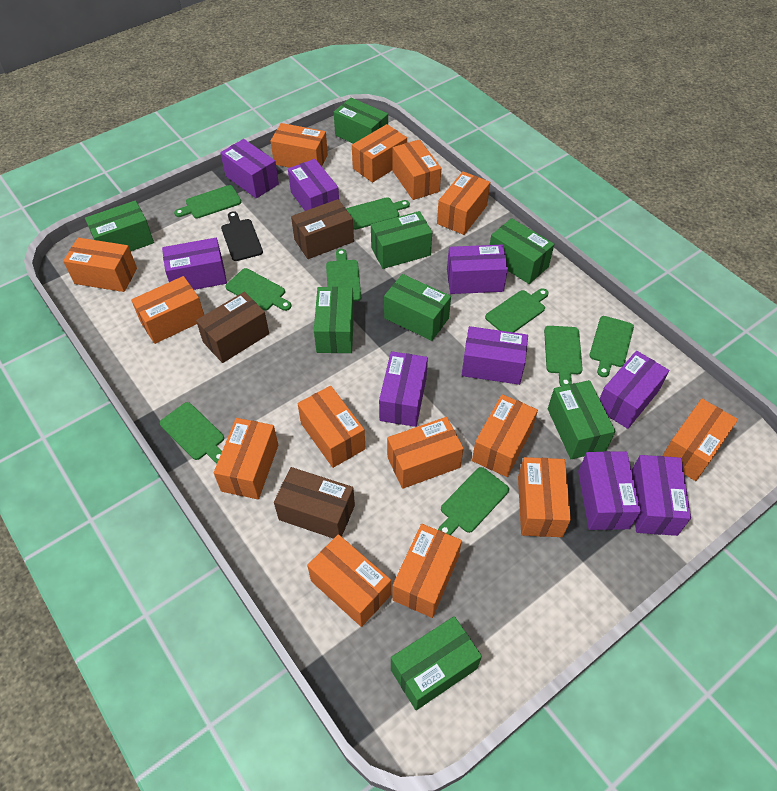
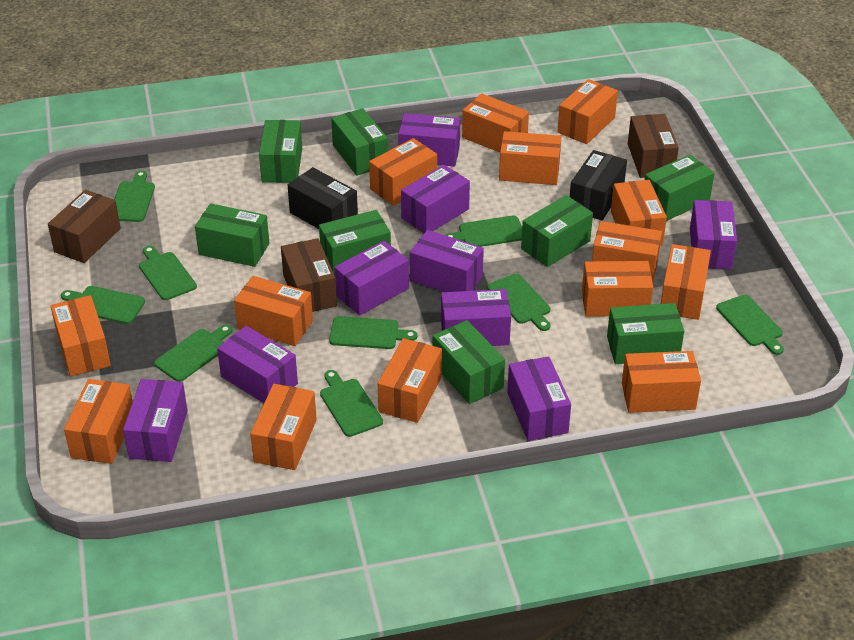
black box: 0 -> 2
black cutting board: 1 -> 0

